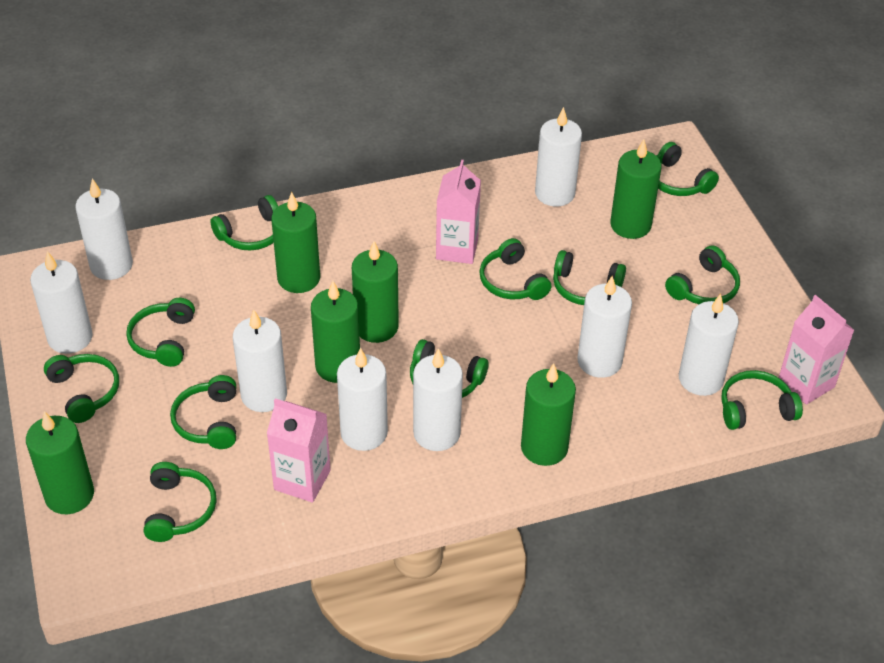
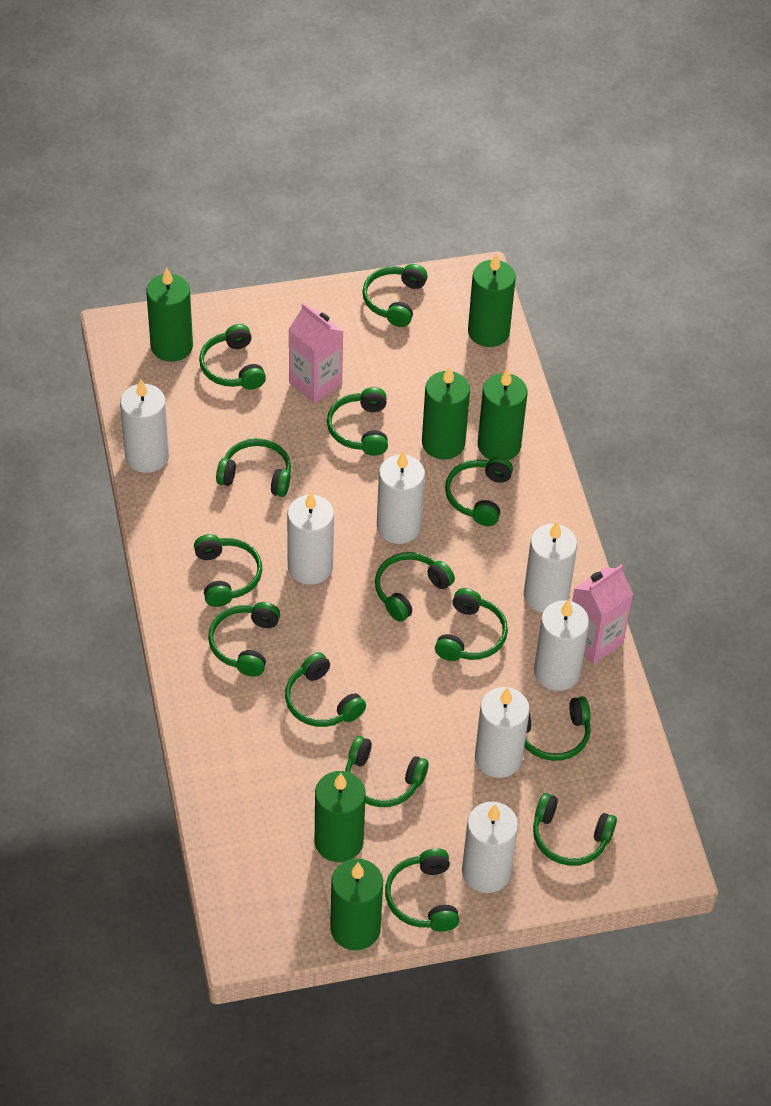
green headphones: 11 -> 14
pink carton: 3 -> 2
white candle: 8 -> 7

